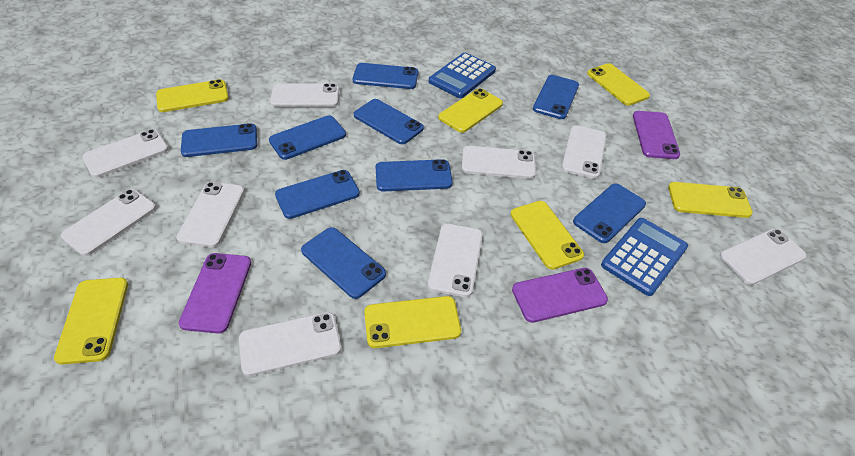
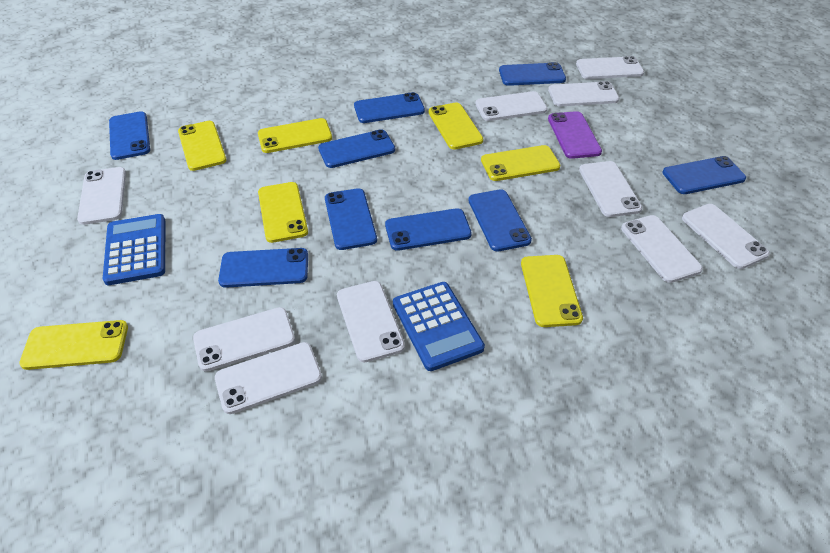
purple phone: 3 -> 1
white phone: 9 -> 10

